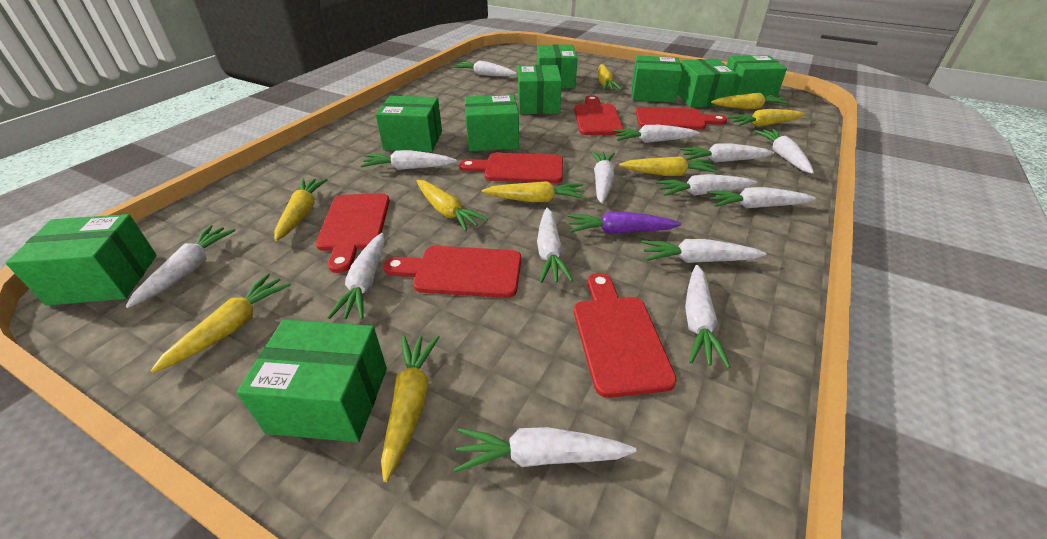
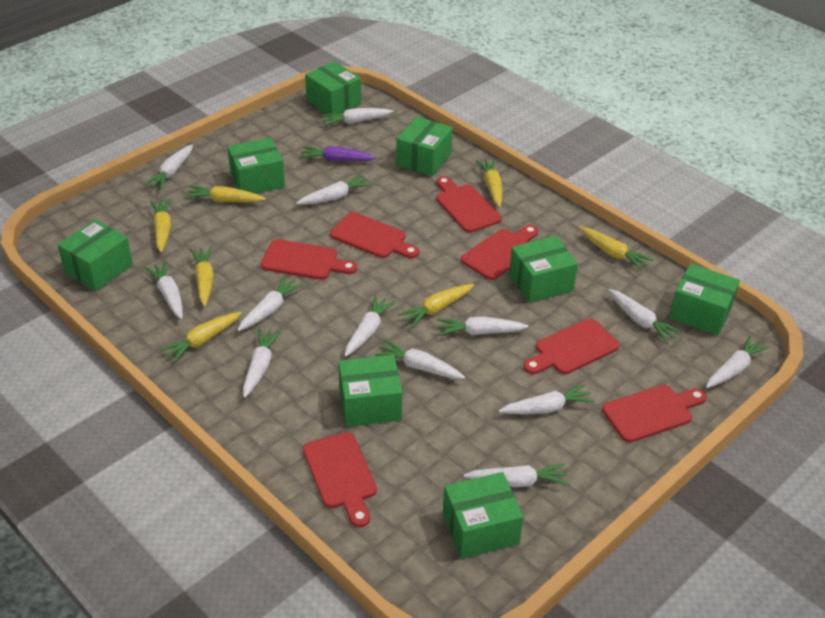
green box: 9 -> 8
red cutting board: 6 -> 7
white carrot: 14 -> 13
yellow carrot: 9 -> 7

